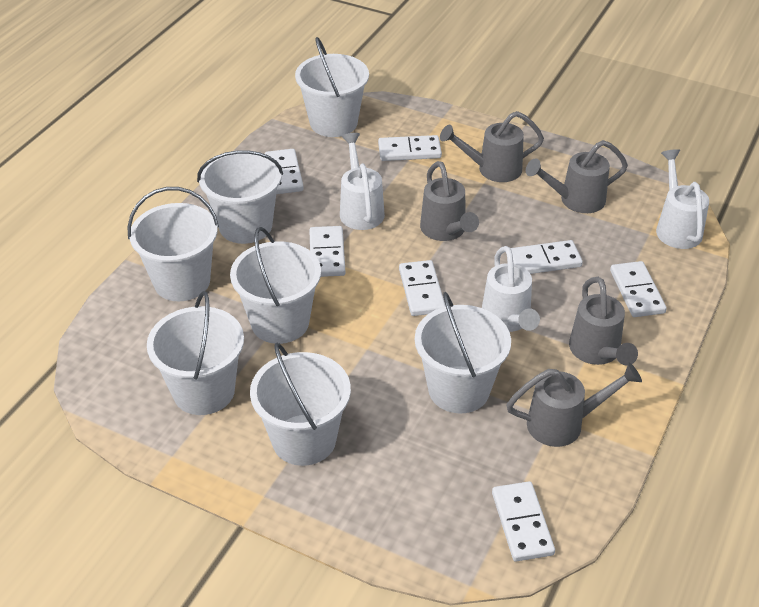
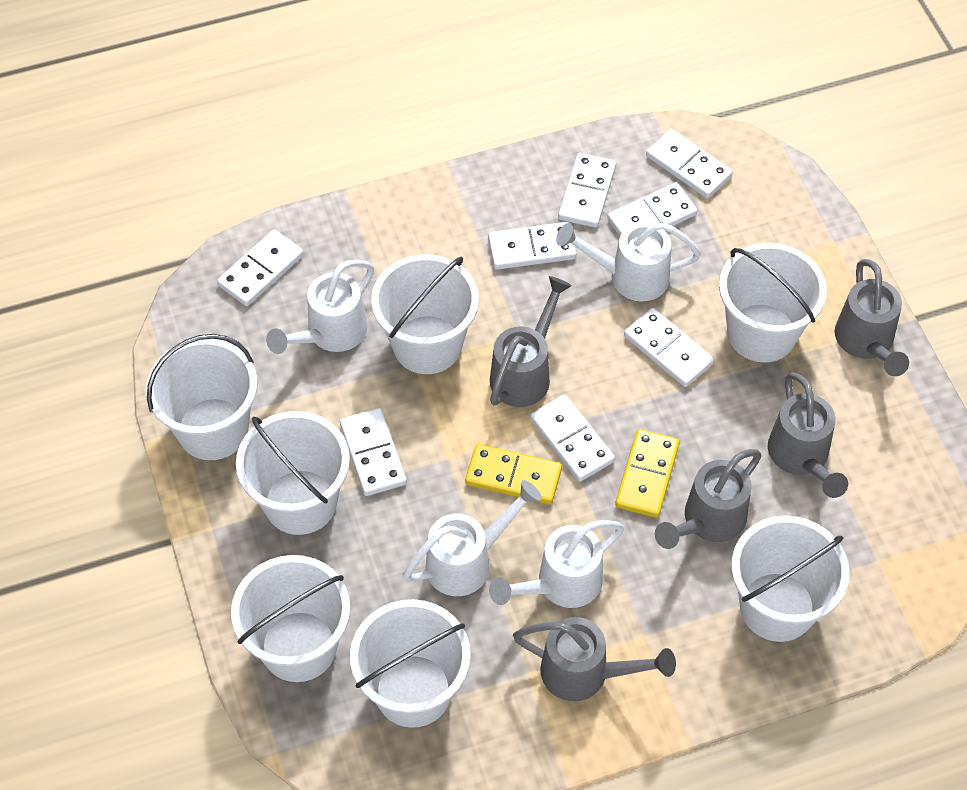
white domino: 7 -> 8
white watering can: 3 -> 4
yellow domino: 0 -> 2

